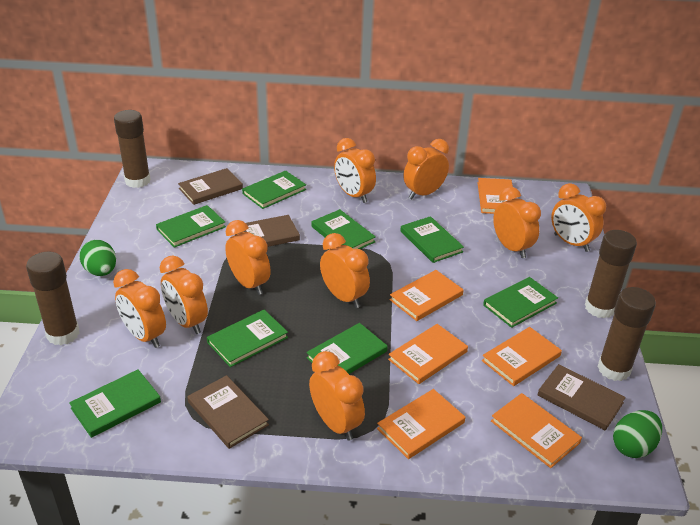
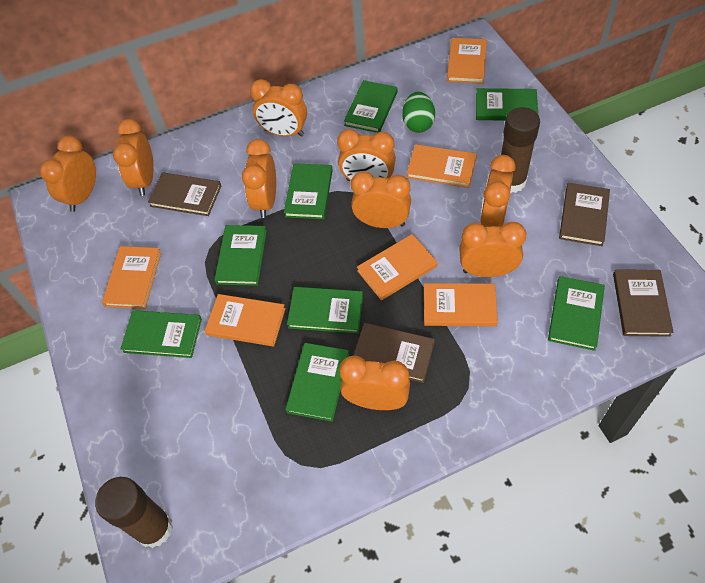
brown glue stick: 4 -> 2
green egg: 2 -> 1

